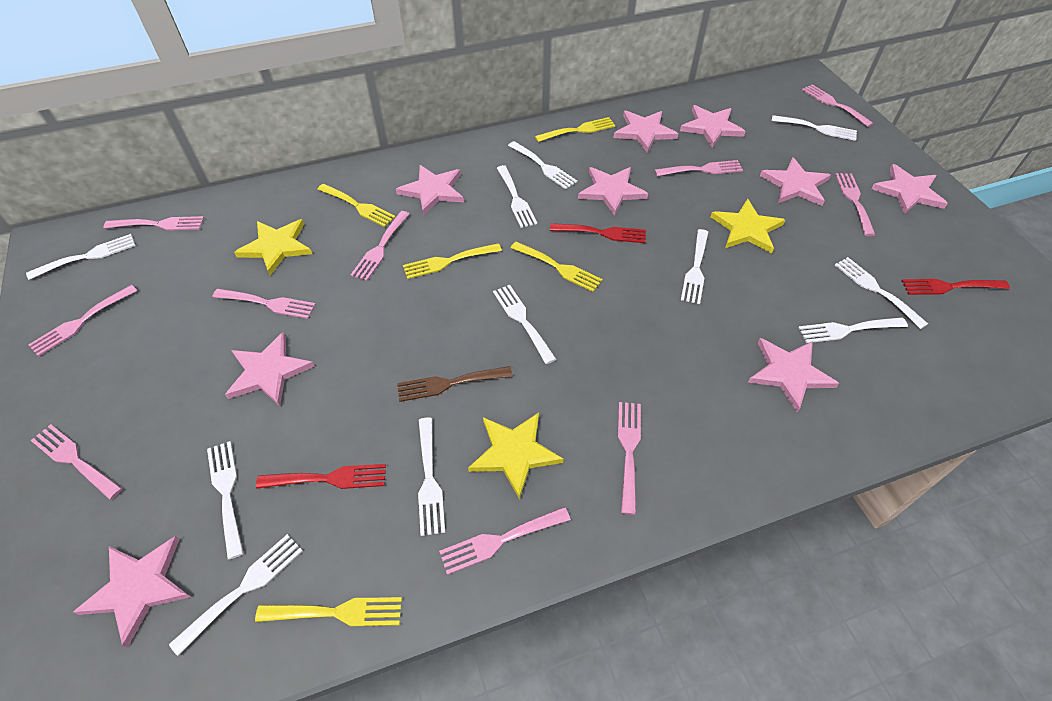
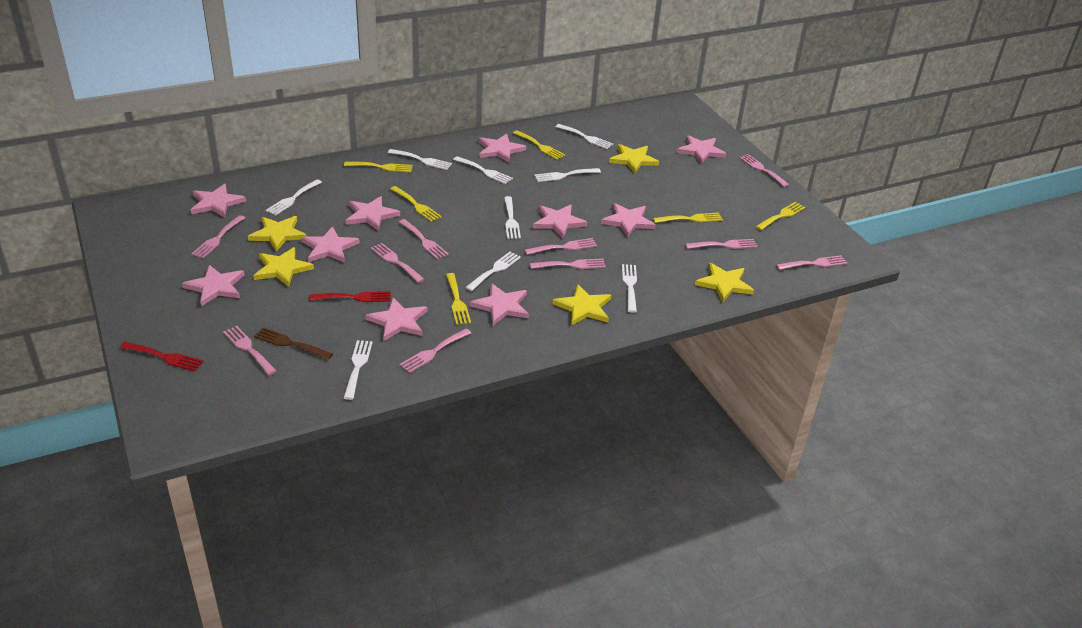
pink star: 9 -> 10
red fork: 3 -> 2
white fork: 11 -> 9
yellow fork: 5 -> 6
yellow star: 3 -> 5

